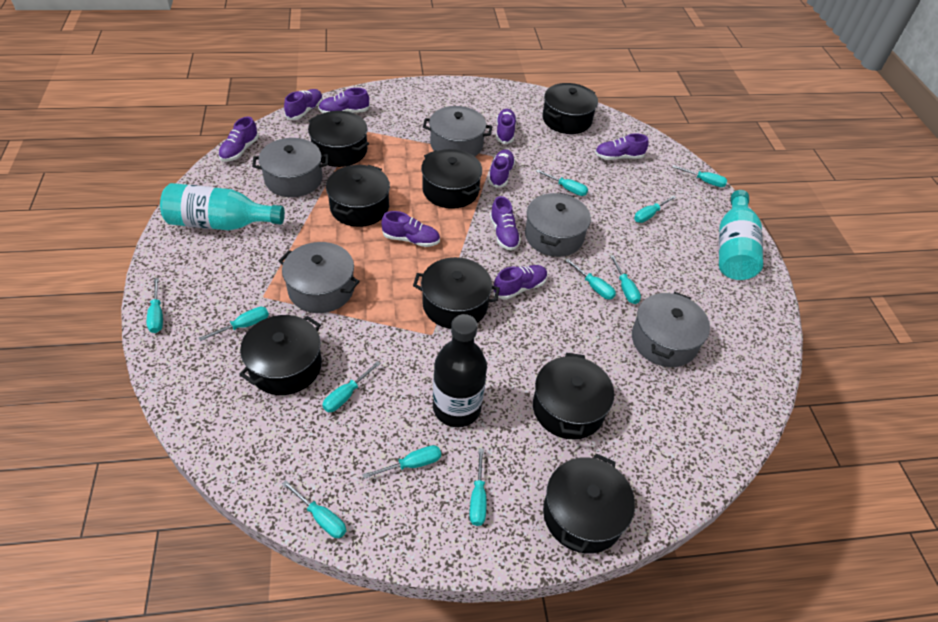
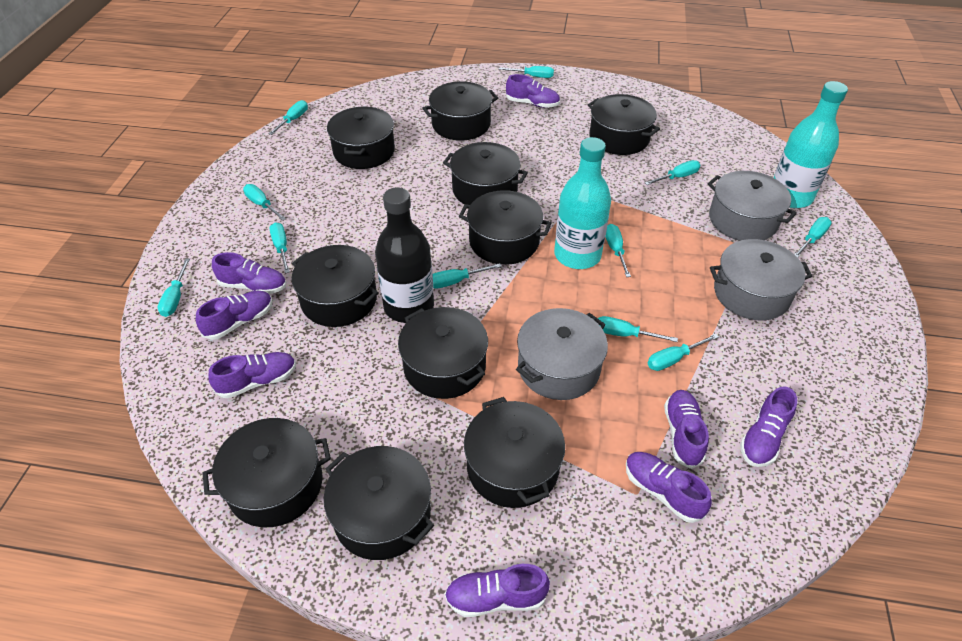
black pot: 8 -> 10
grey pot: 5 -> 3
purple shoe: 9 -> 8

